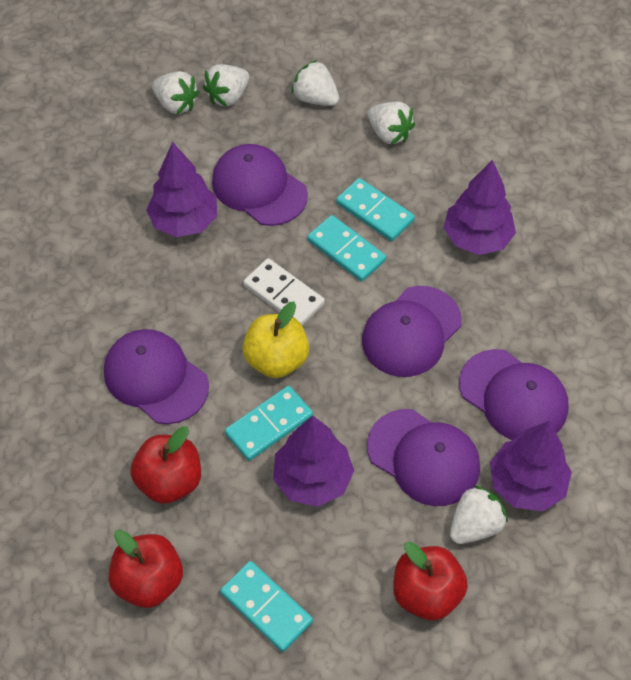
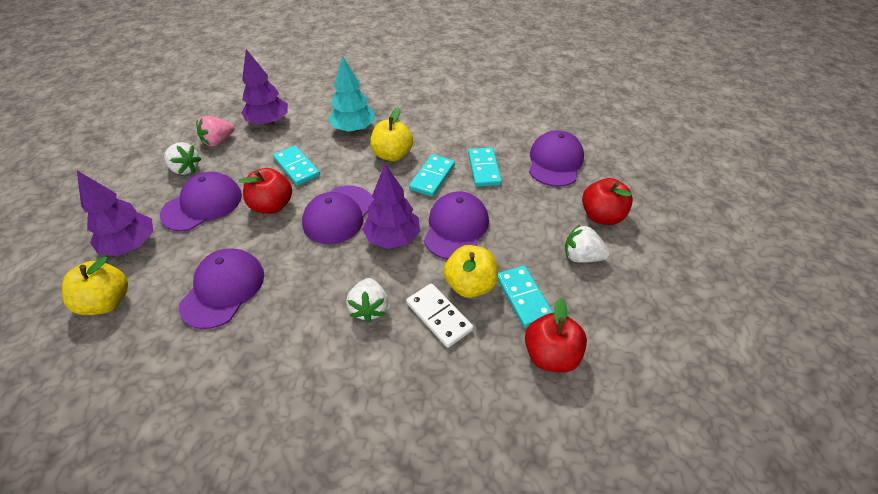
pink strawberry: 0 -> 1
purple tree: 4 -> 3
turquoise tree: 0 -> 1
white strawberry: 5 -> 3
yellow apple: 1 -> 3

